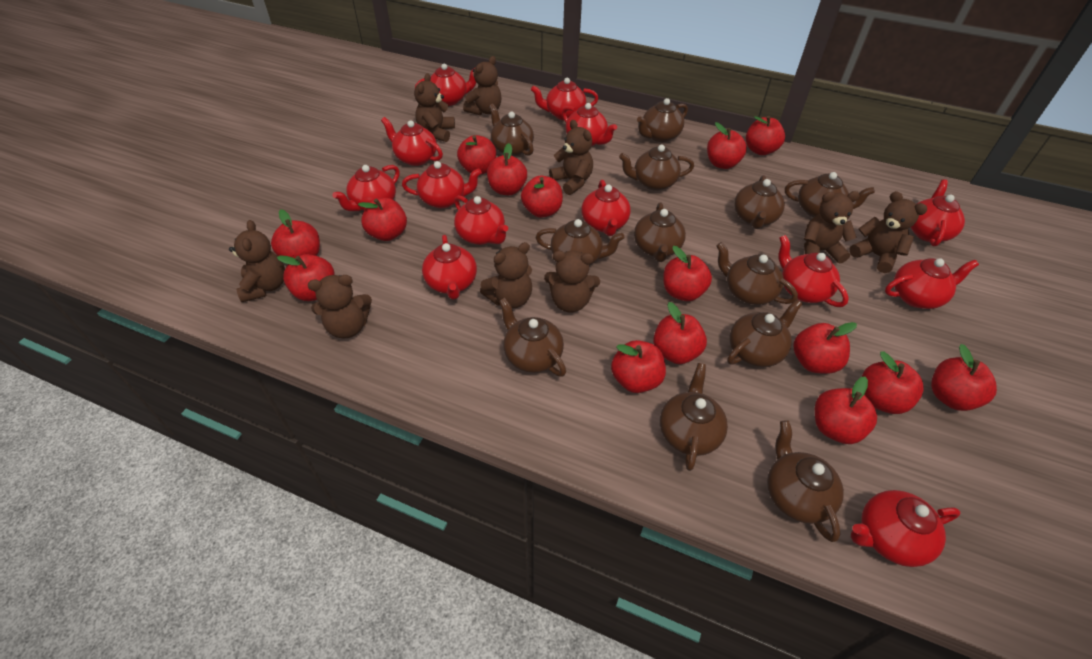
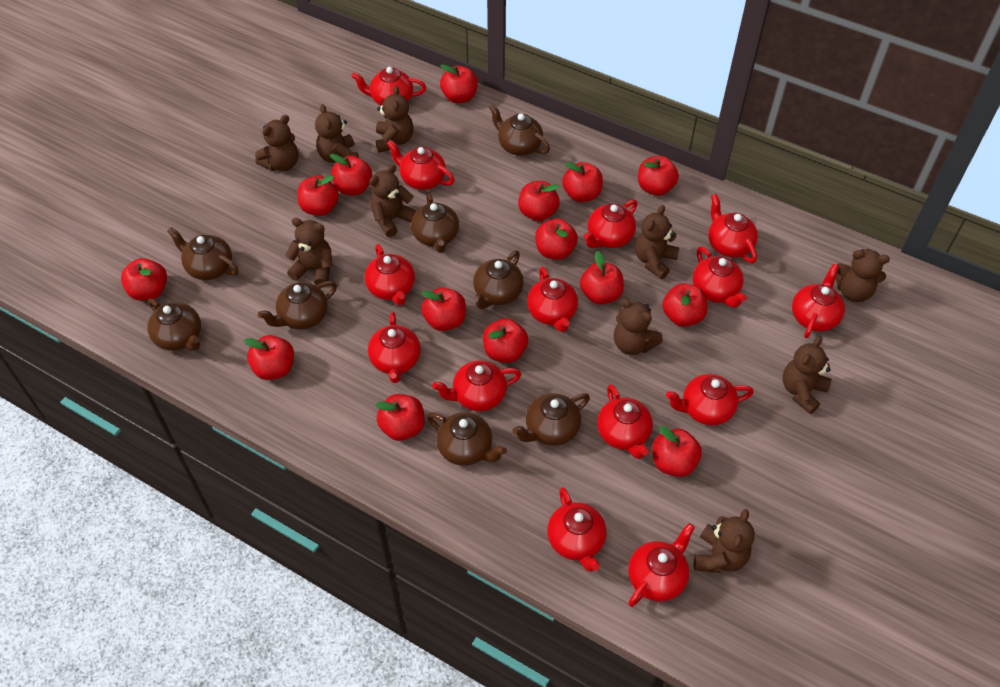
brown teapot: 12 -> 8
brown teddy bear: 9 -> 10
red teapot: 13 -> 14

